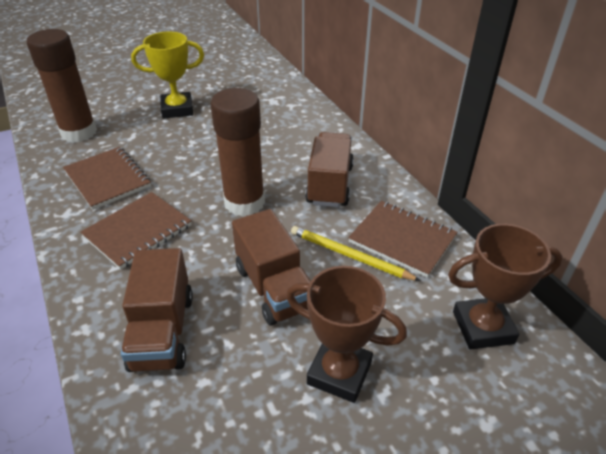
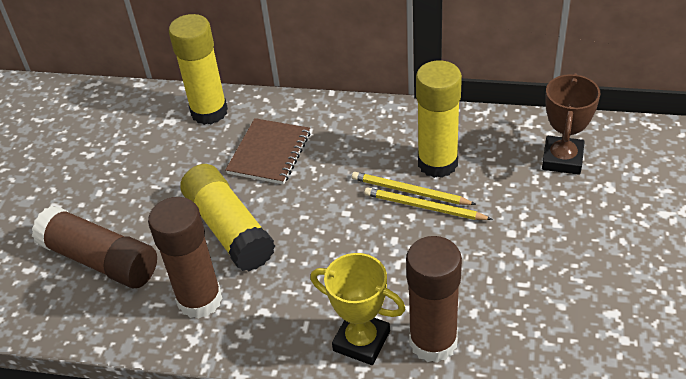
brown glue stick: 2 -> 3
brown notebook: 3 -> 1
brown trophy: 2 -> 1
brown truck: 3 -> 0
yellow glue stick: 0 -> 3
yellow pencil: 1 -> 2

